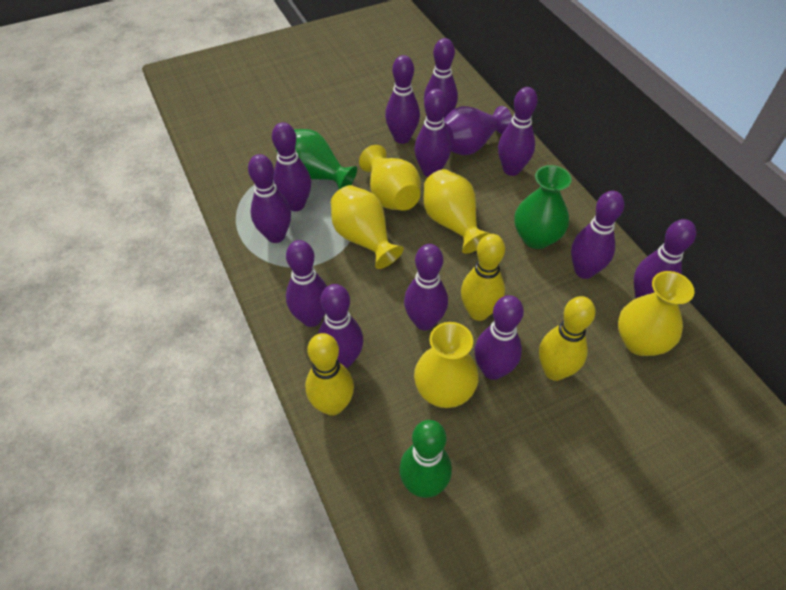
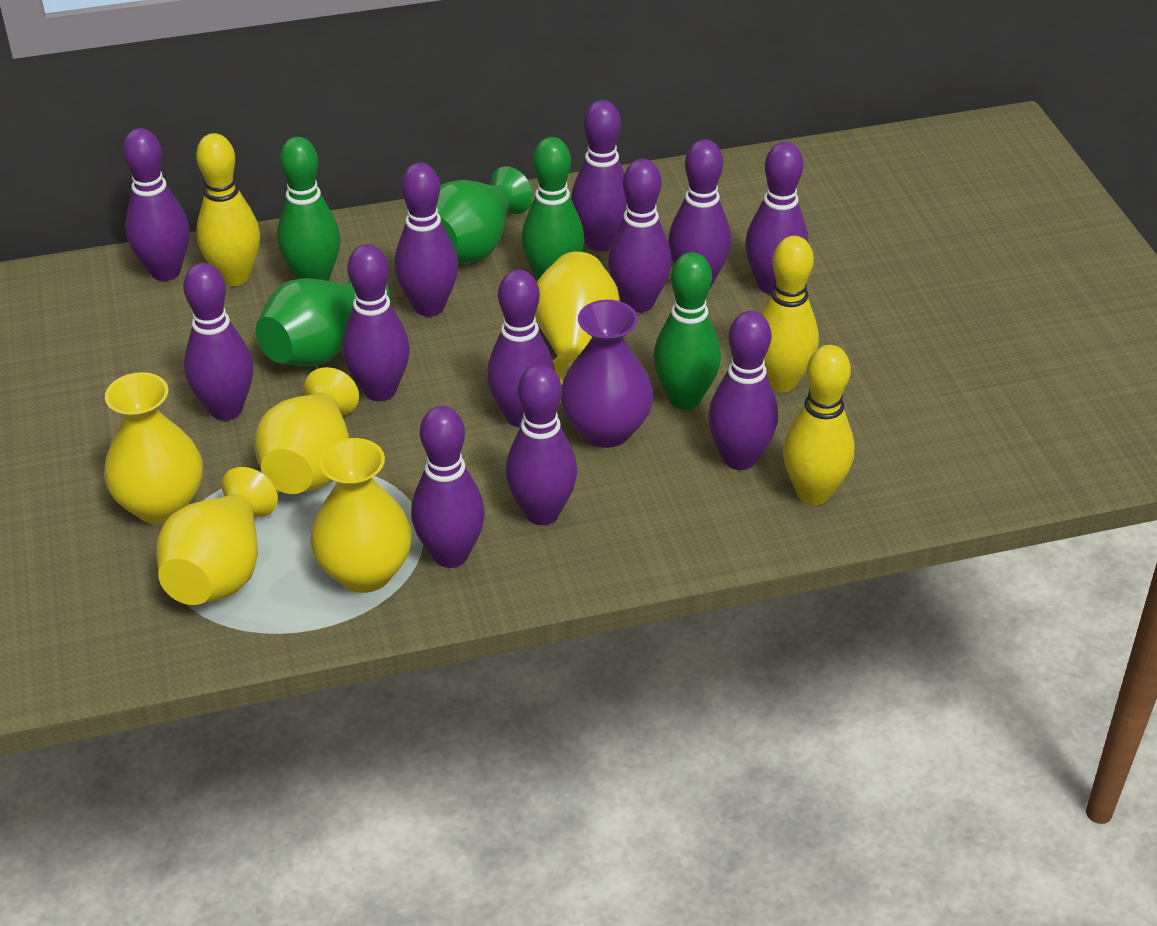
green bowling pin: 1 -> 3

